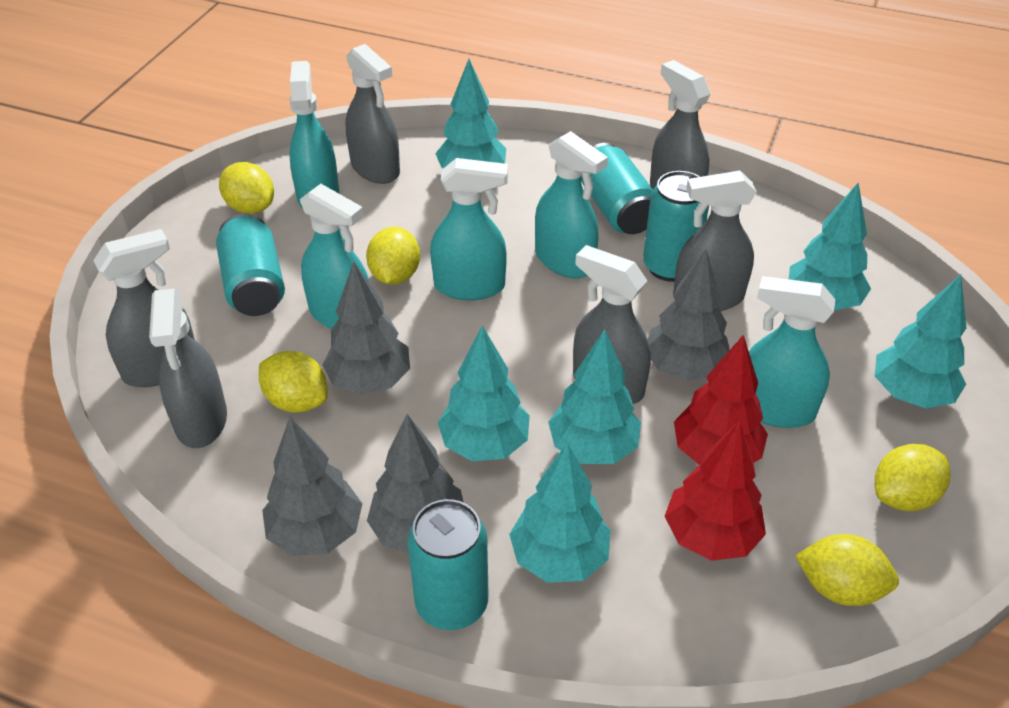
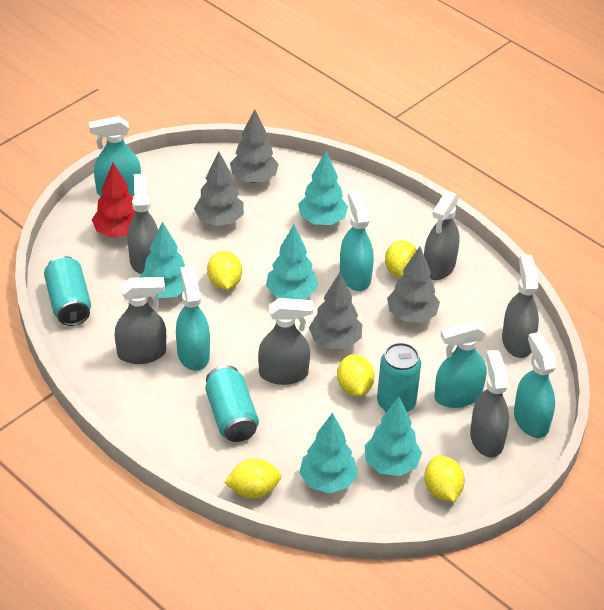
red tree: 2 -> 1
turquoise can: 4 -> 3
turquoise tree: 6 -> 5

